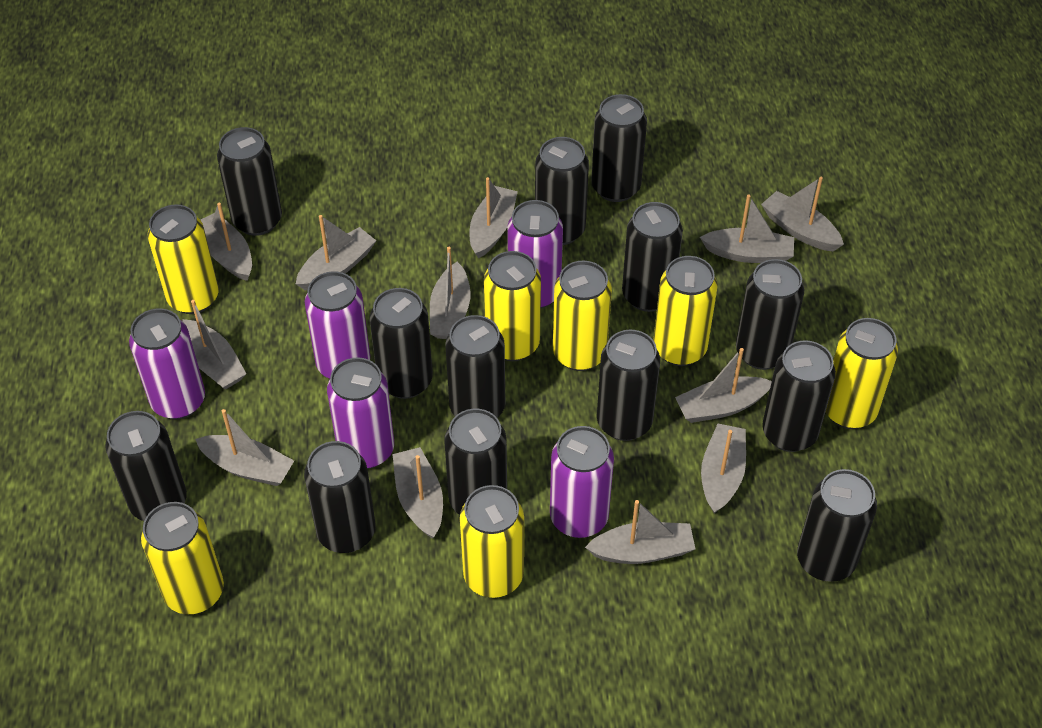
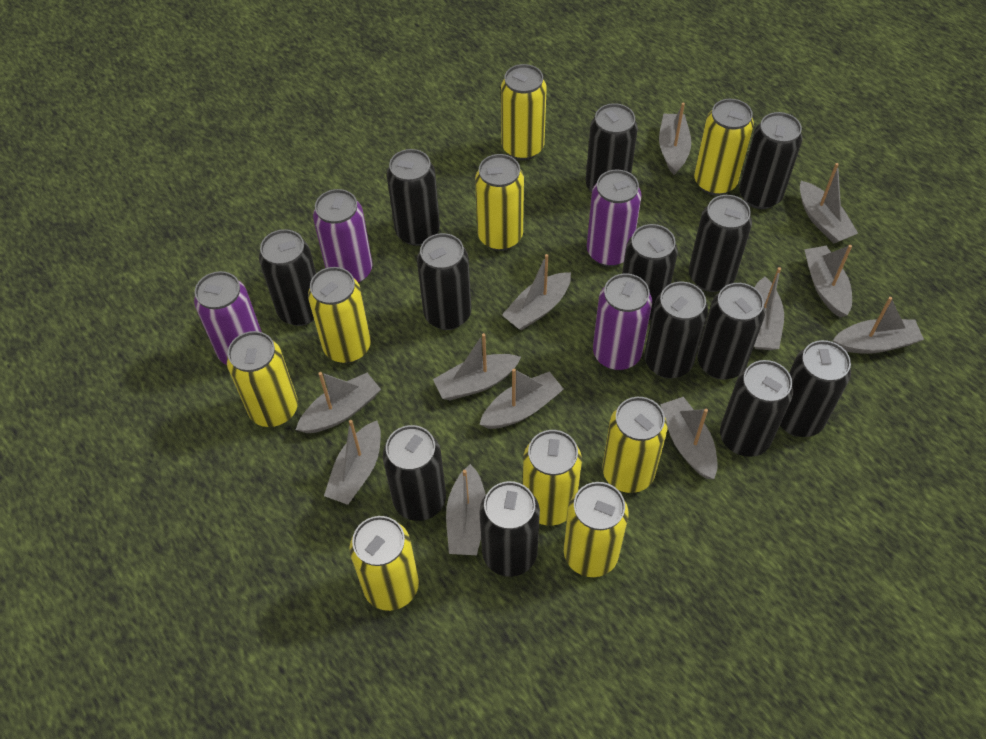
purple can: 5 -> 4
yellow can: 7 -> 9

